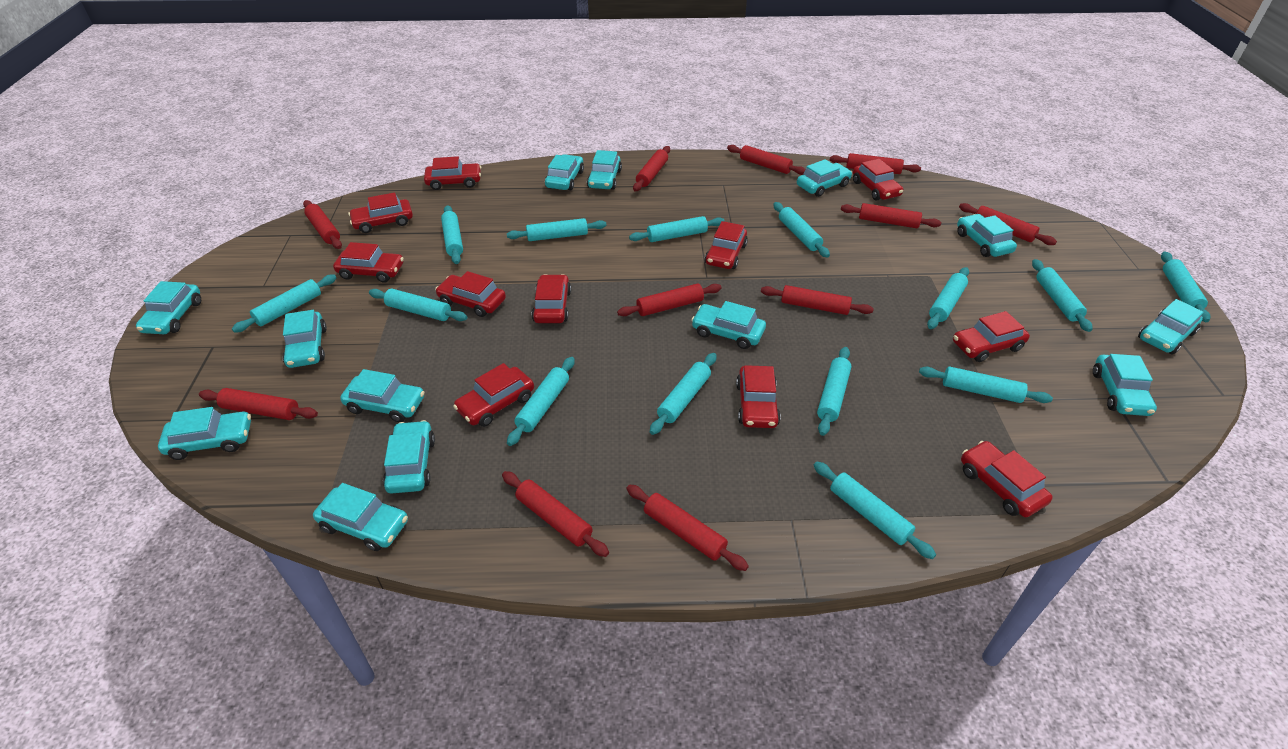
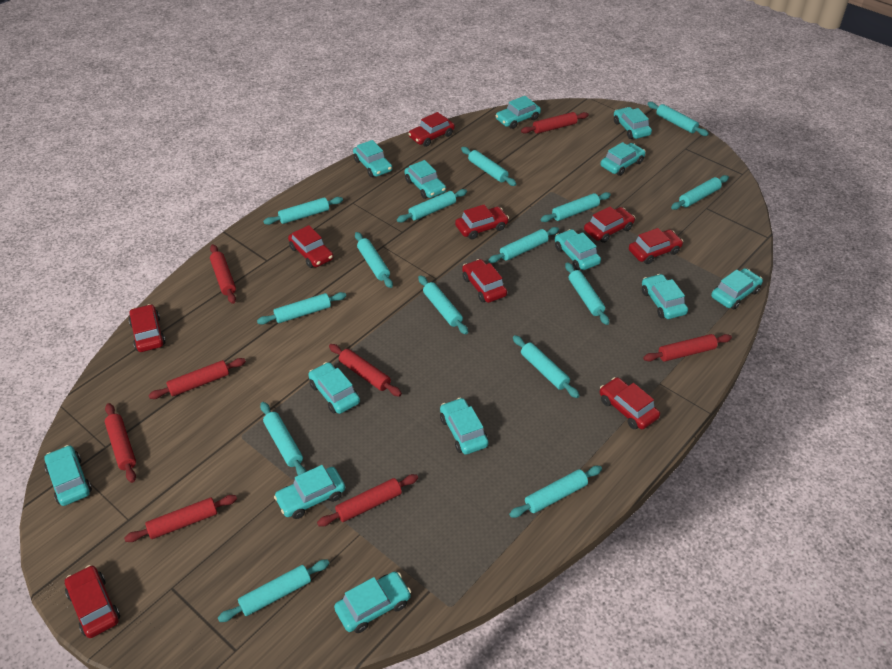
red car: 11 -> 9
red rolling pin: 11 -> 8
turquoise rolling pin: 14 -> 15

